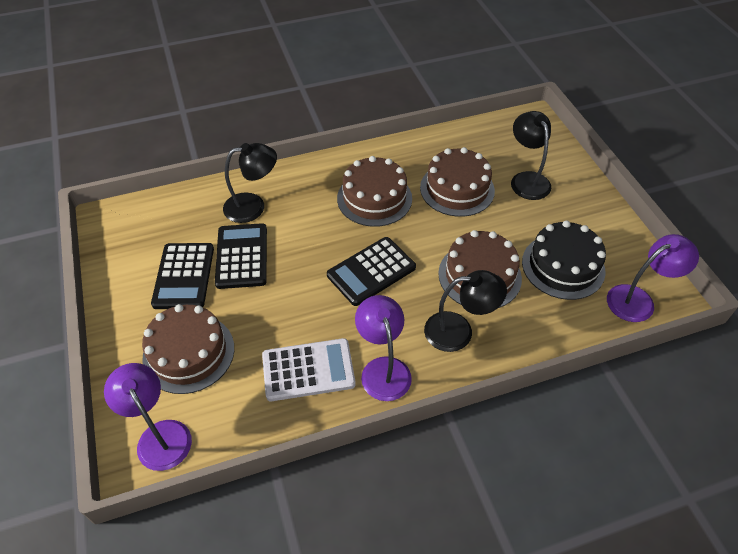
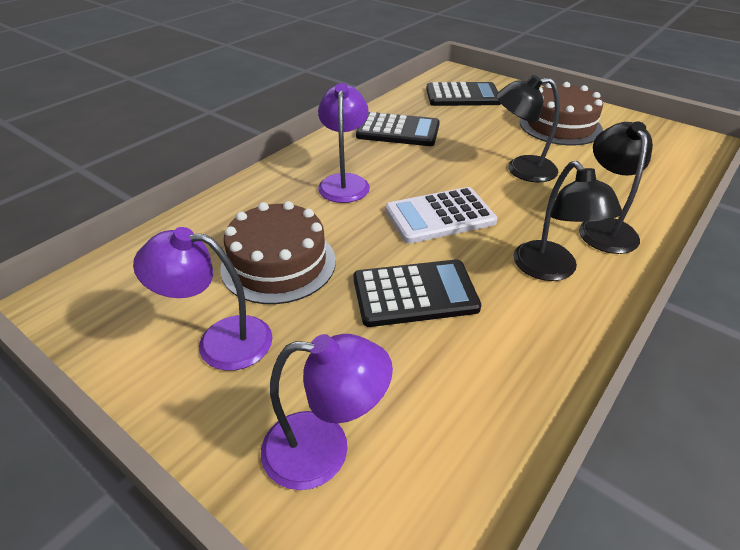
black cake: 1 -> 0
brown cake: 4 -> 2

